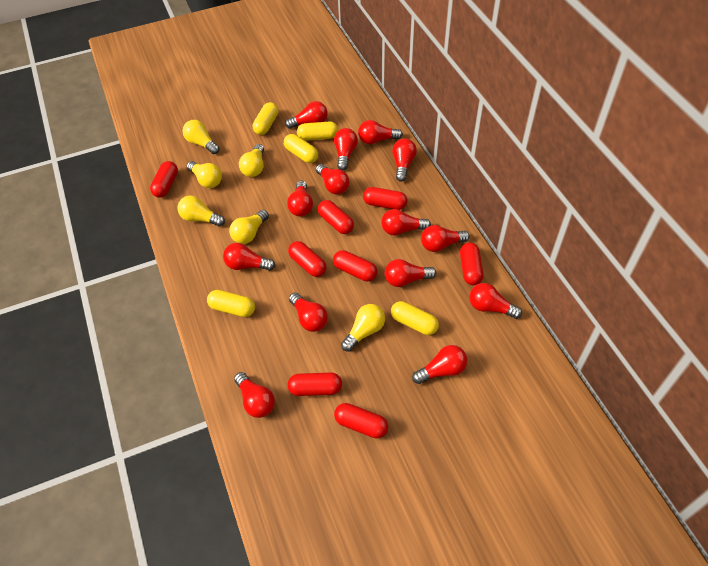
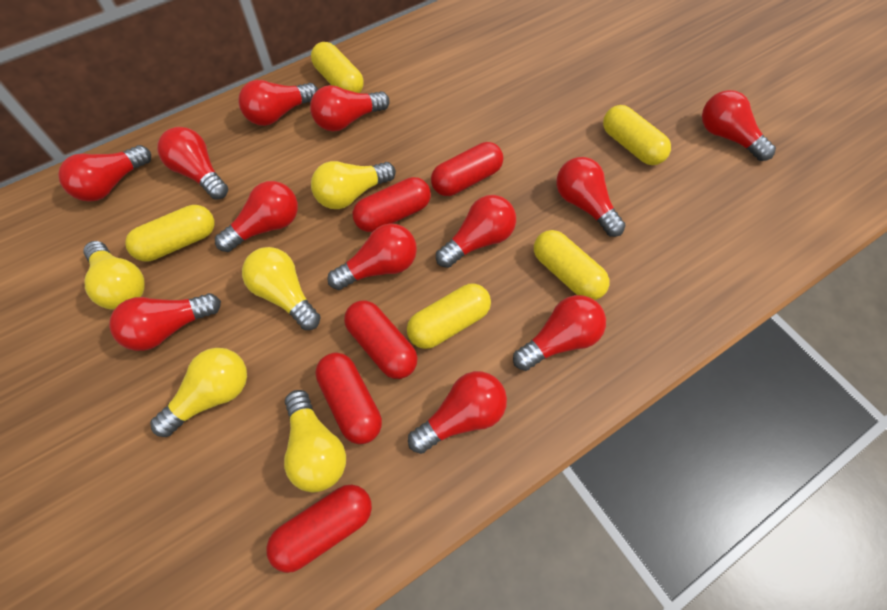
red capsule: 8 -> 5
red light bulb: 14 -> 12
yellow light bulb: 6 -> 5

